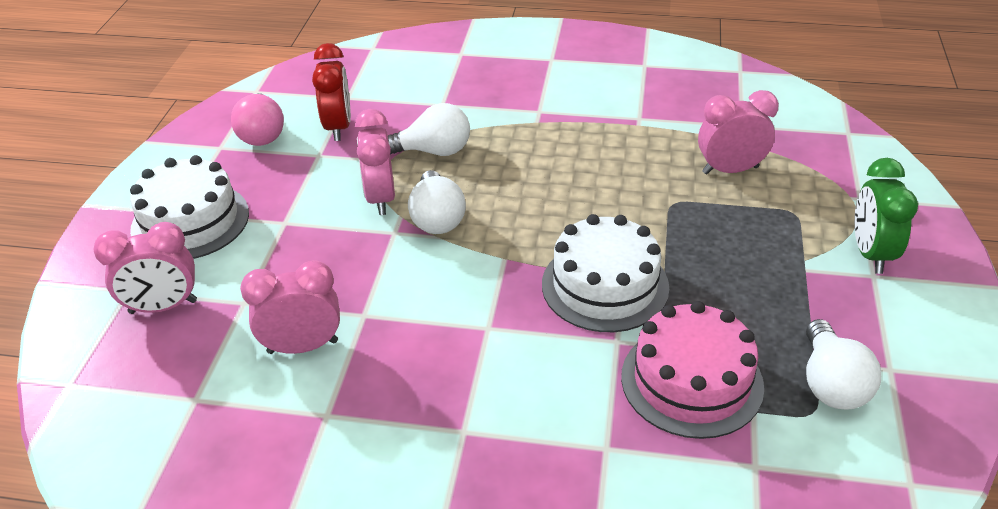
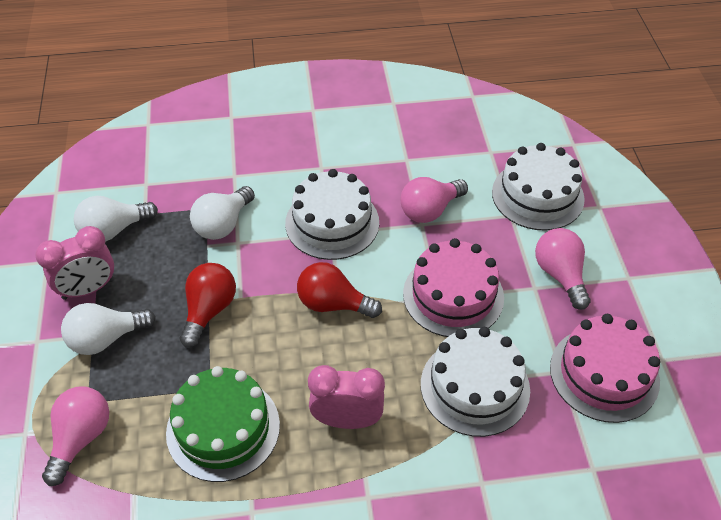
green cake: 0 -> 1
green clock: 1 -> 0
pink cake: 1 -> 2
pink clock: 4 -> 2
pink light bulb: 1 -> 3
red clock: 1 -> 0
red light bulb: 0 -> 2
white cake: 2 -> 3

